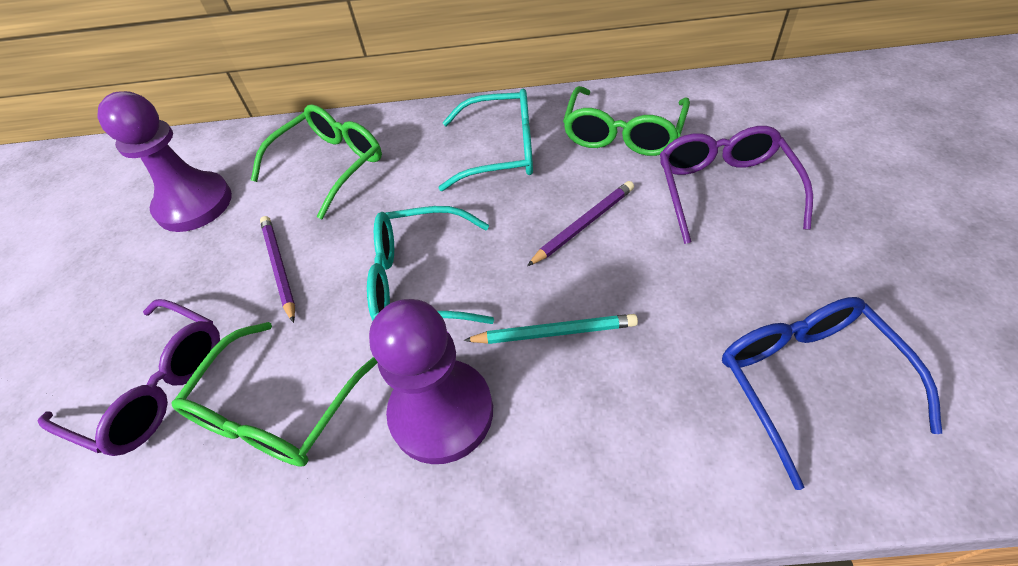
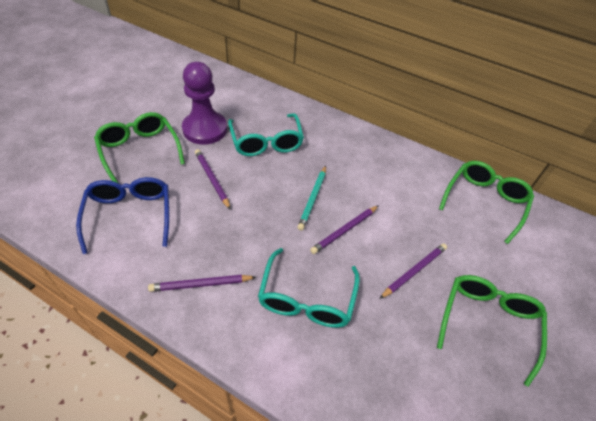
purple glasses: 2 -> 0
purple pawn: 2 -> 1
purple pencil: 2 -> 4

